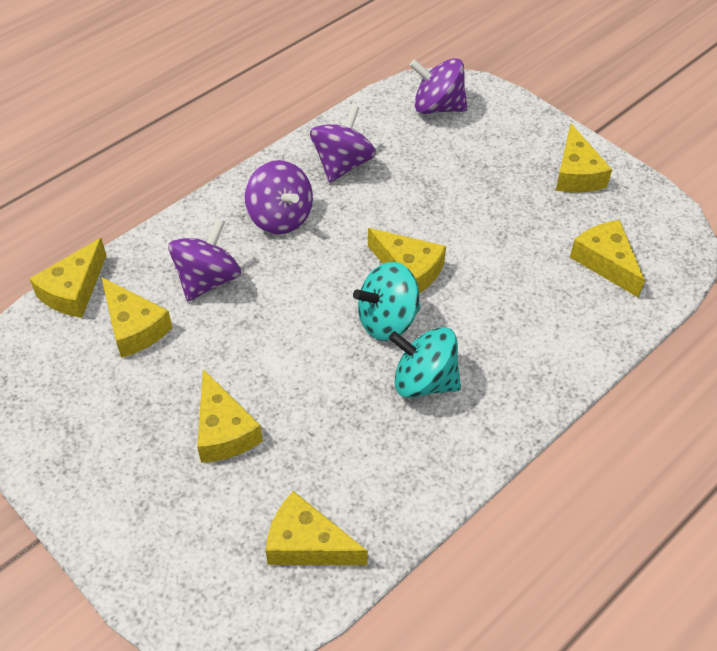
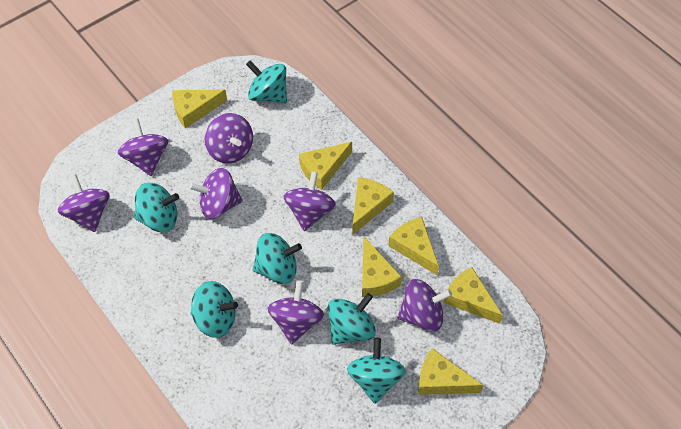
purple spinning top: 4 -> 7
turquoise spinning top: 2 -> 6

